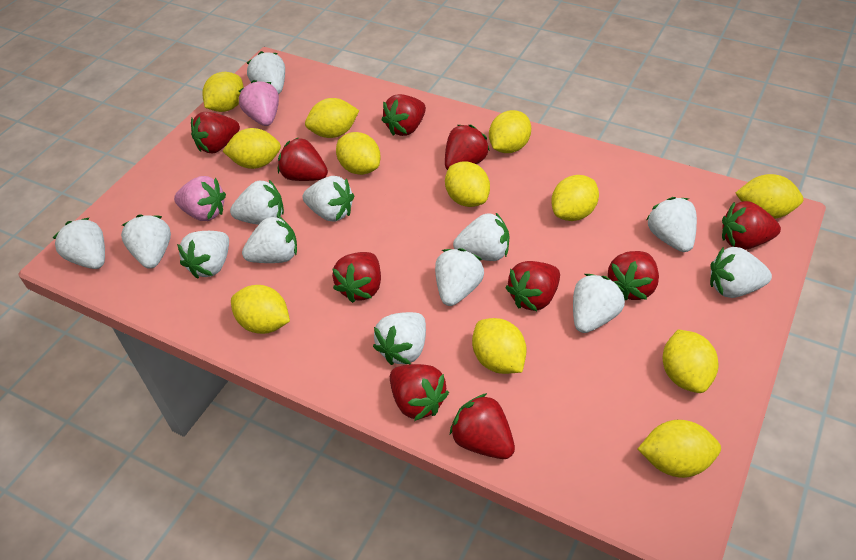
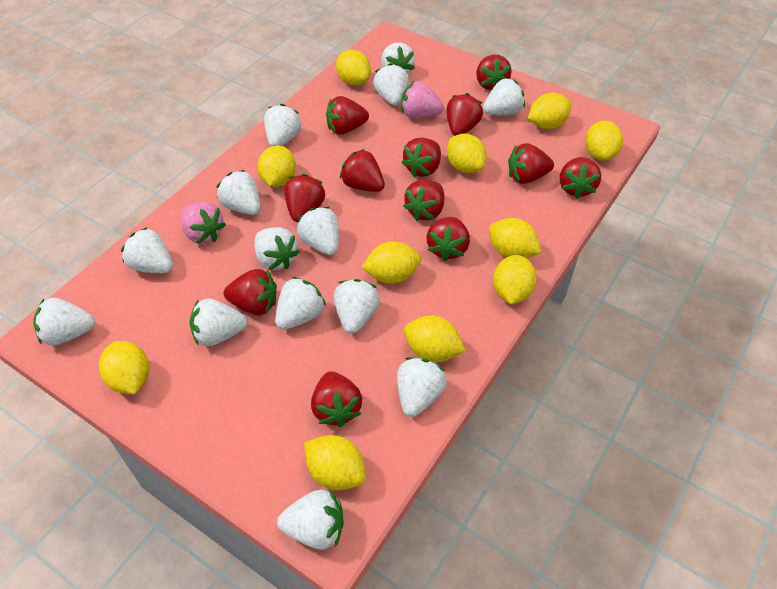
red strawberry: 10 -> 12
white strawberry: 13 -> 14
yellow lemon: 12 -> 11

